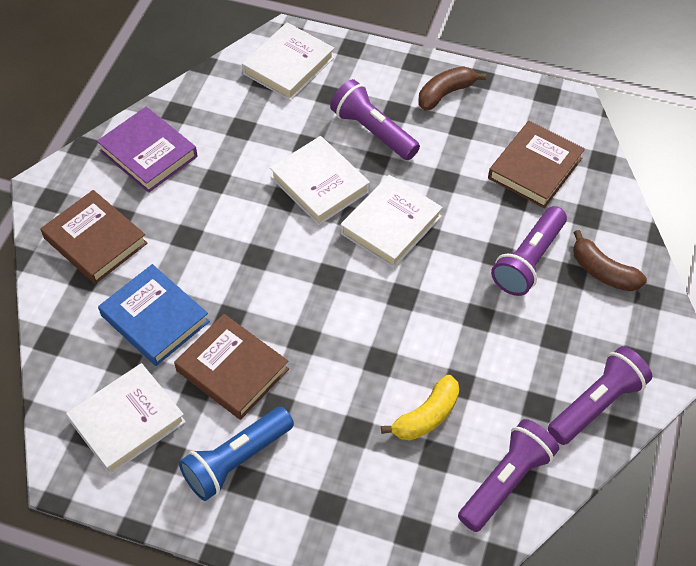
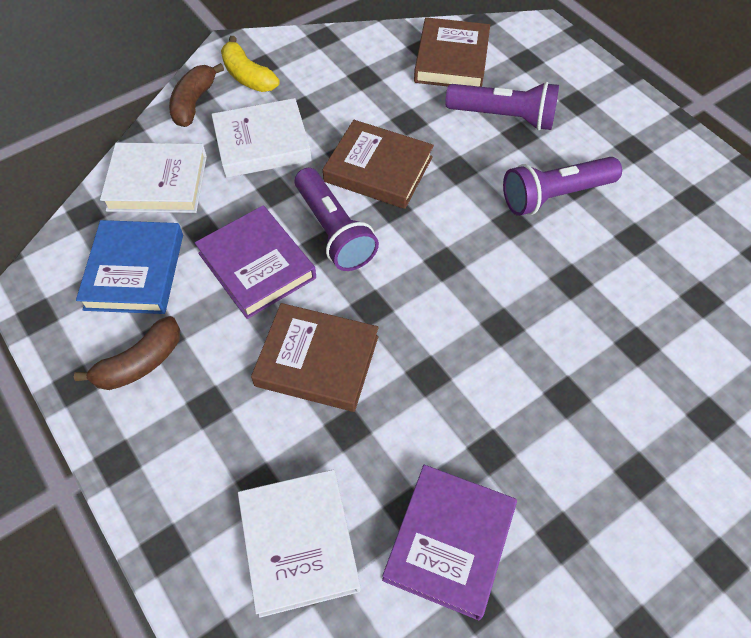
blue flashlight: 1 -> 0
purple book: 1 -> 2
purple flashlight: 4 -> 3
white book: 4 -> 3

